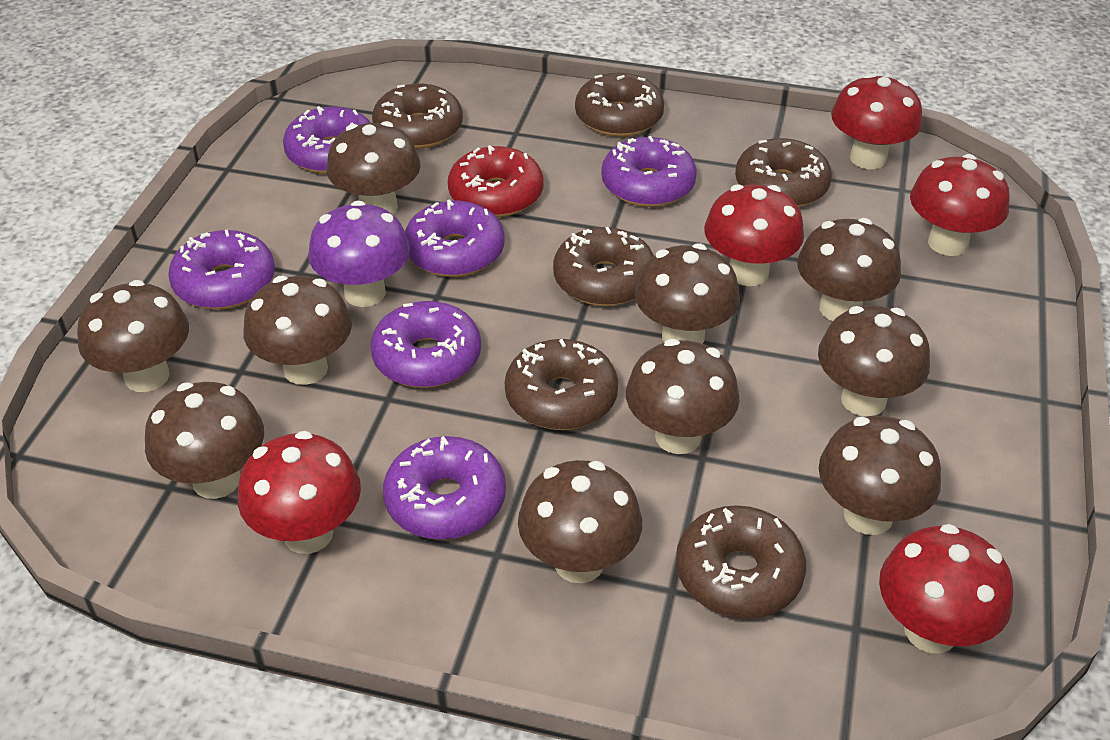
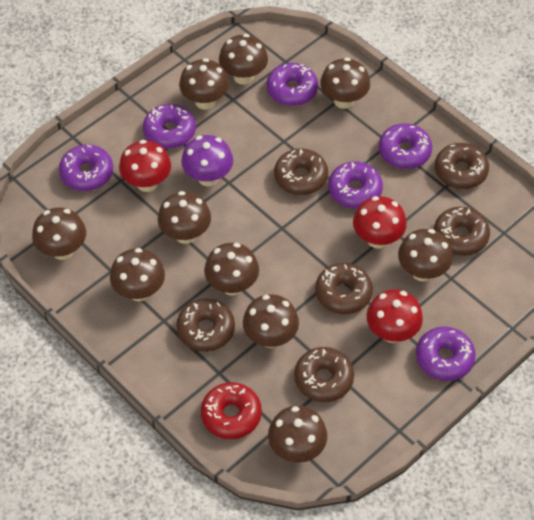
red mushroom: 5 -> 3

